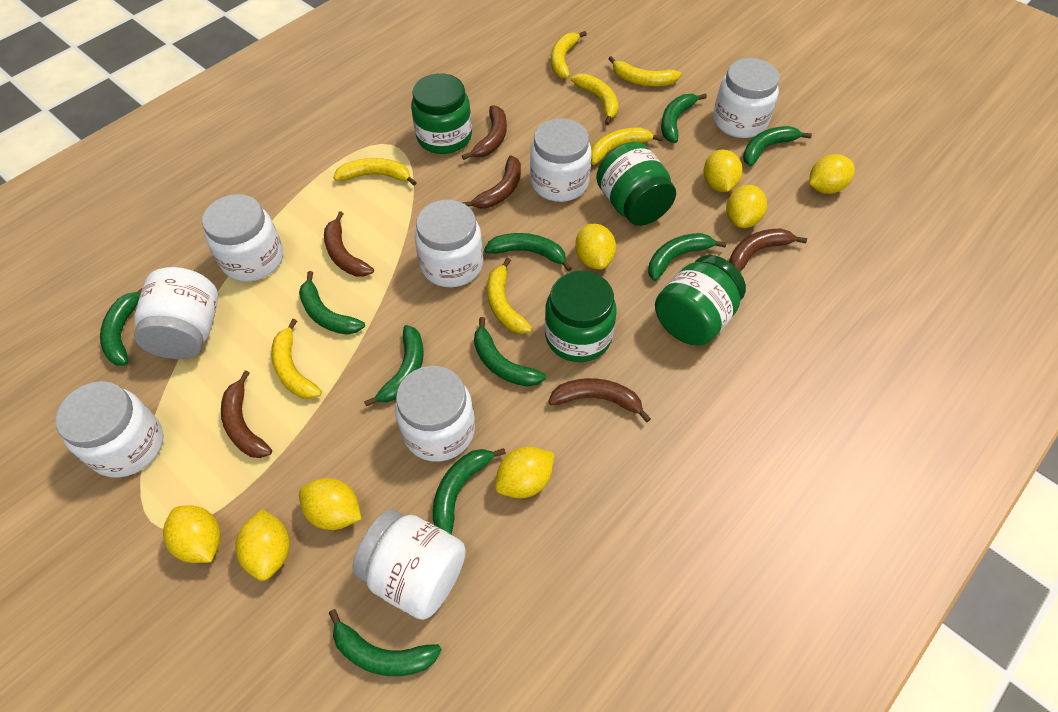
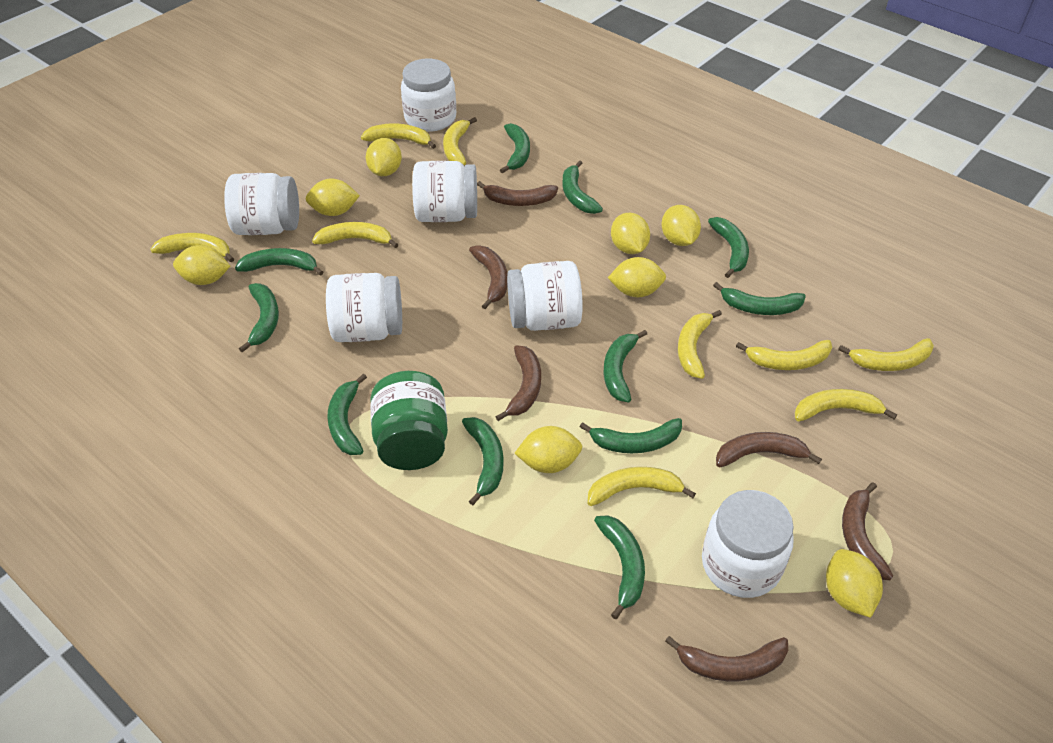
green banana: 10 -> 11
green jar: 4 -> 1
white jar: 8 -> 6
yellow banana: 7 -> 9

